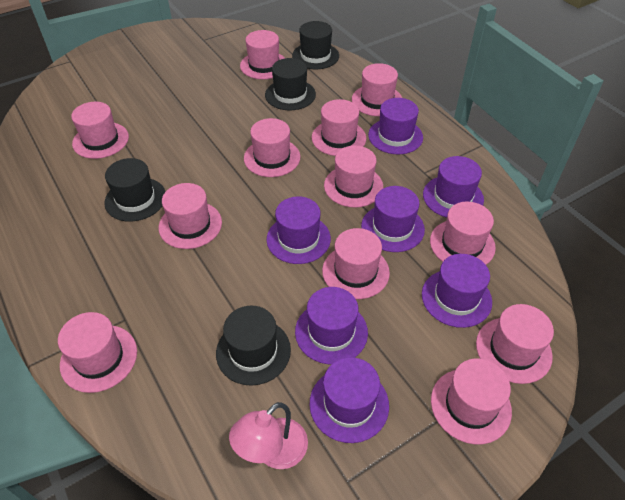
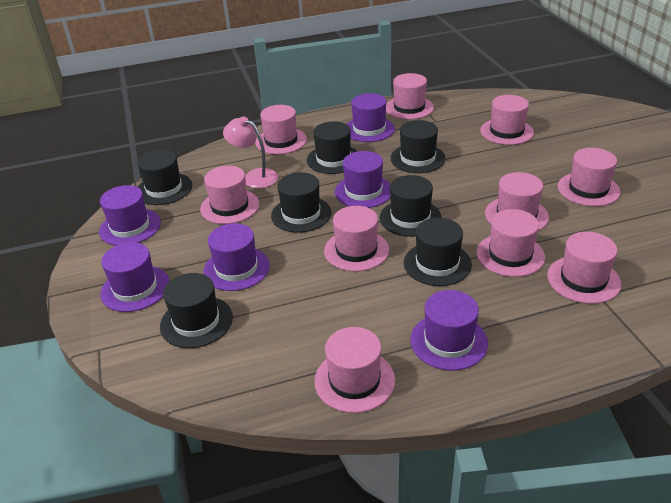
black hat: 4 -> 7
pink hat: 12 -> 10
purple hat: 7 -> 6

